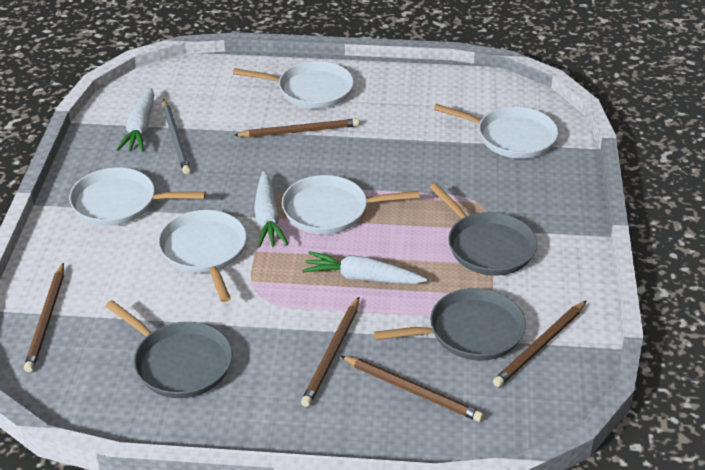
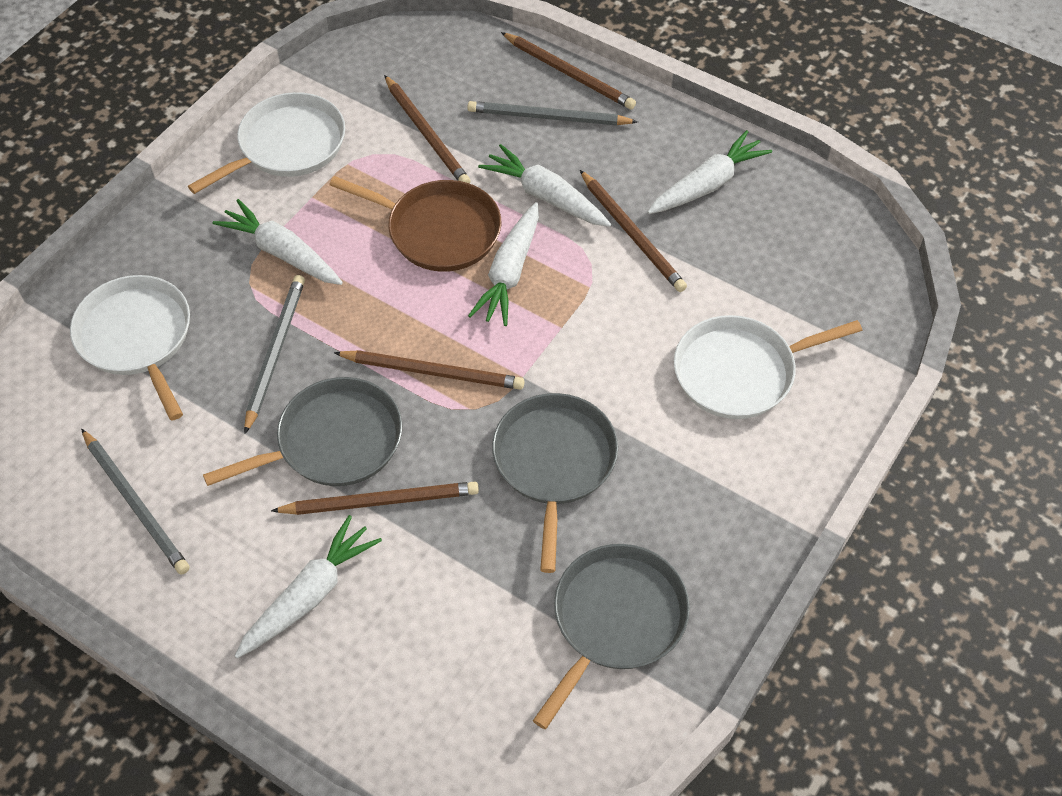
brown pan: 0 -> 1
grey pencil: 1 -> 3
white carrot: 3 -> 5
white pan: 5 -> 3

